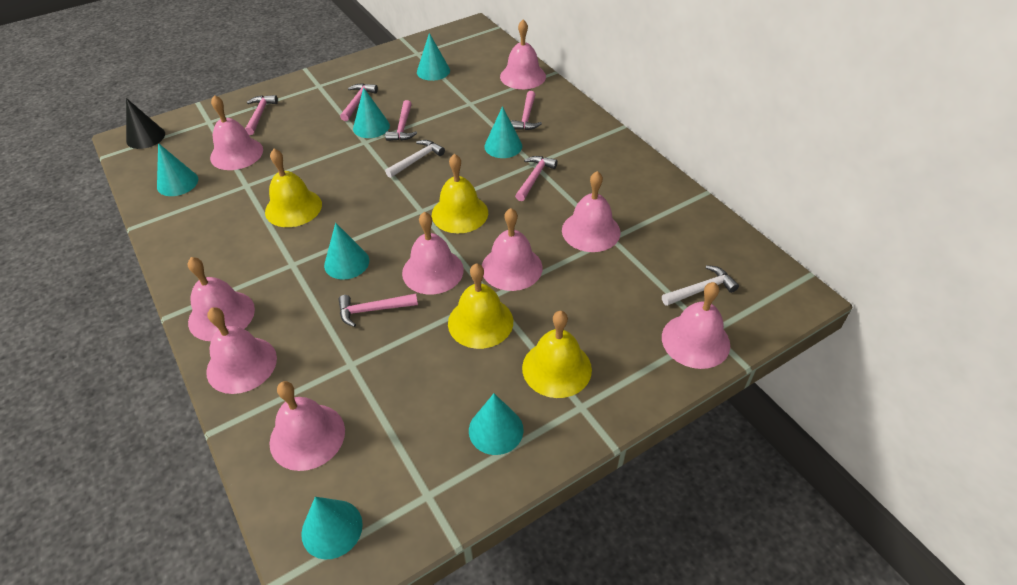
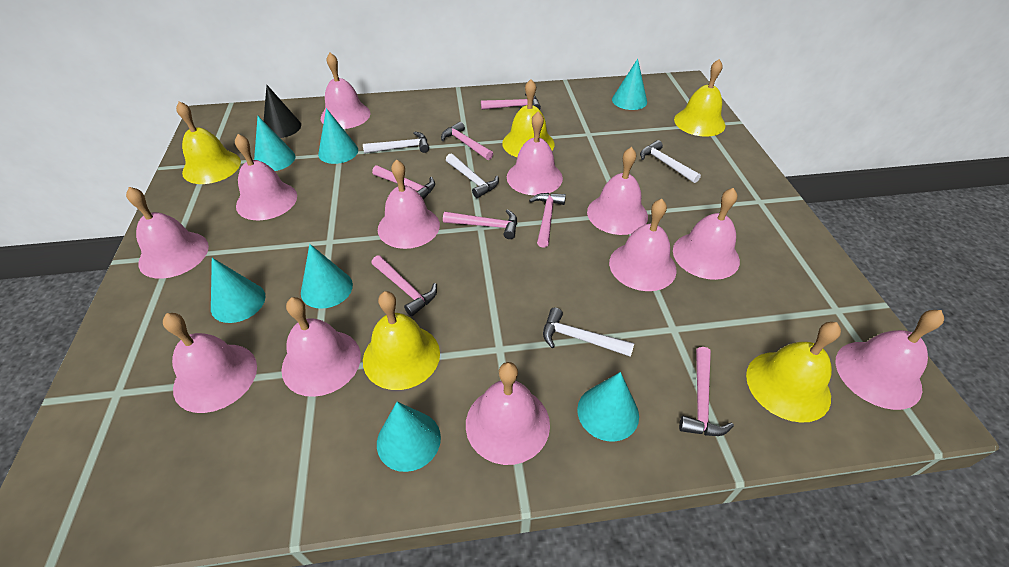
pink bell: 9 -> 12
pink hammer: 6 -> 7
white hammer: 2 -> 4
yellow bell: 4 -> 5

